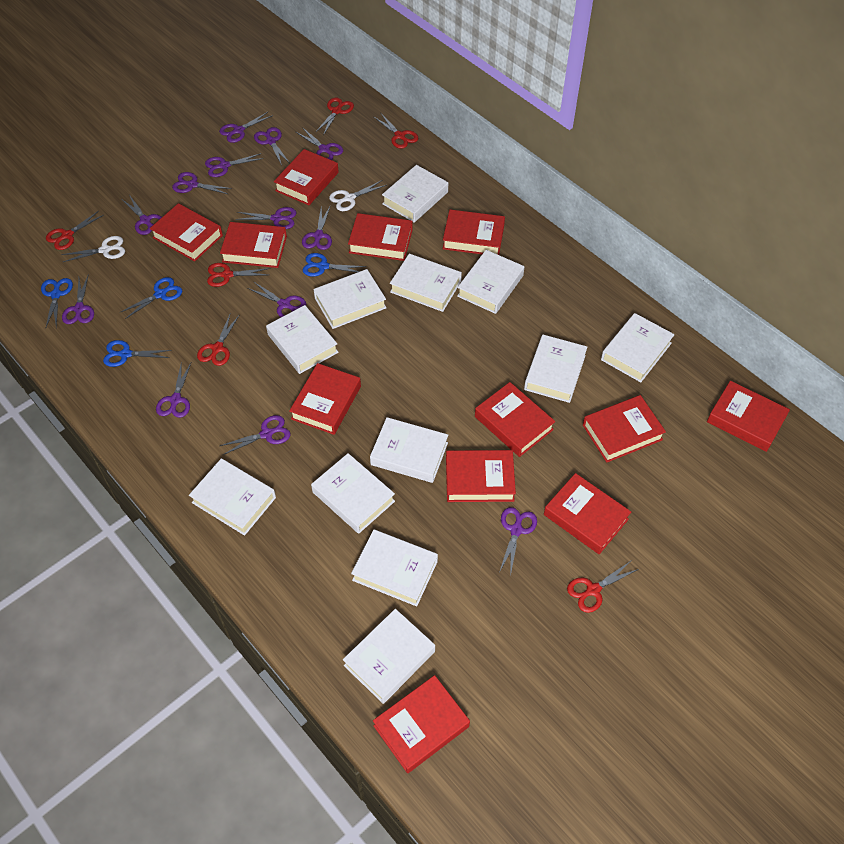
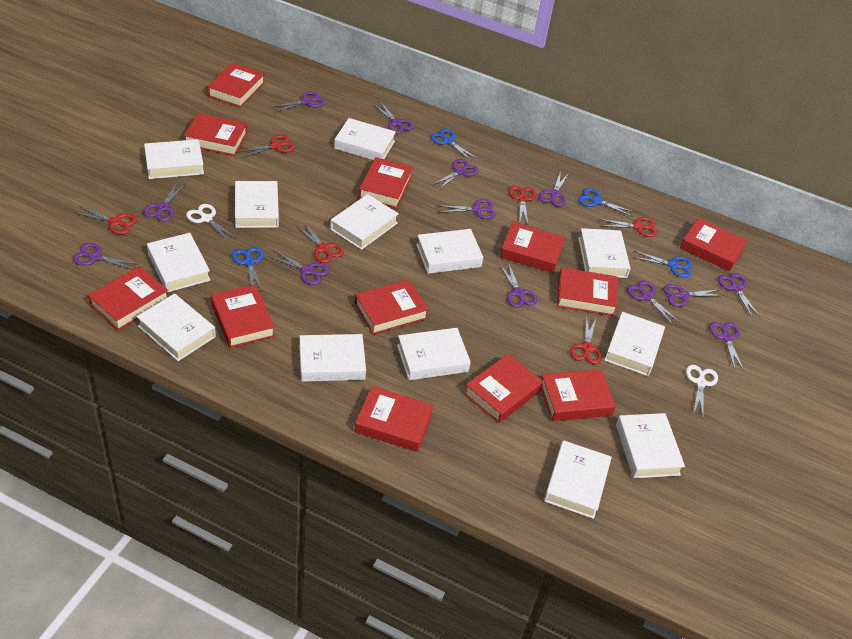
white book: 12 -> 13

